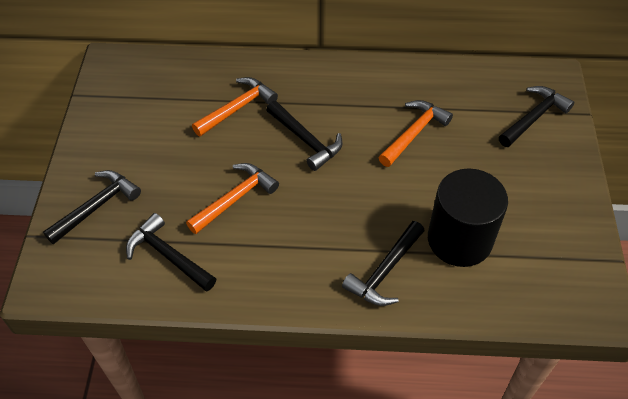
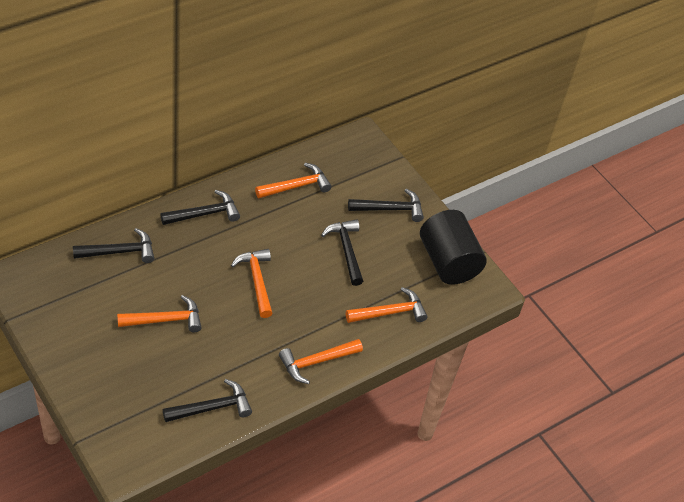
orange hammer: 3 -> 5

